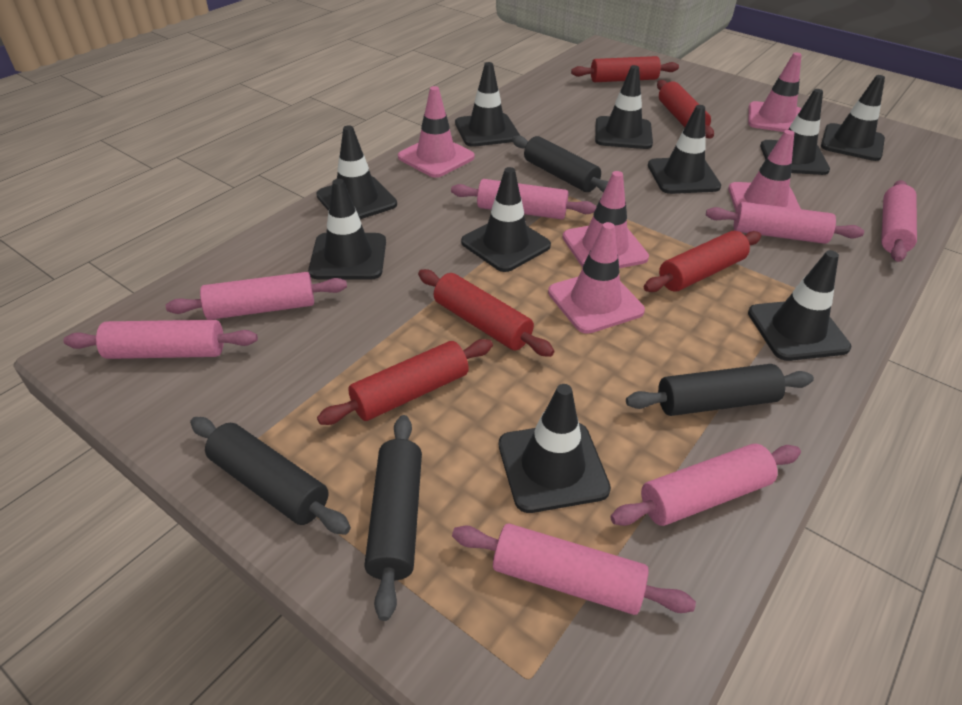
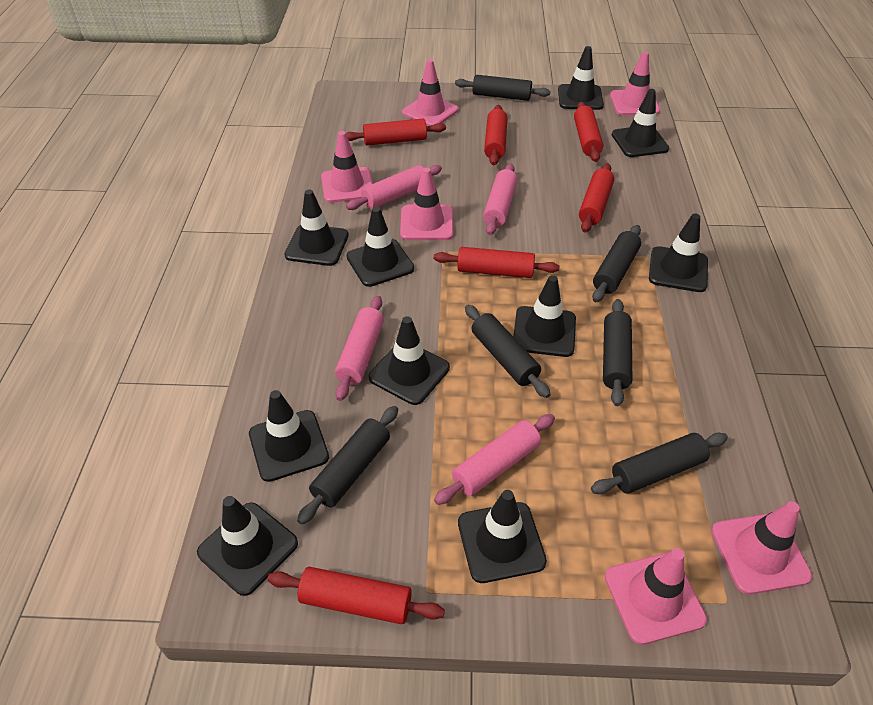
black rolling pin: 4 -> 6
pink rolling pin: 7 -> 4
pink traffic cone: 5 -> 6
red rolling pin: 5 -> 6

